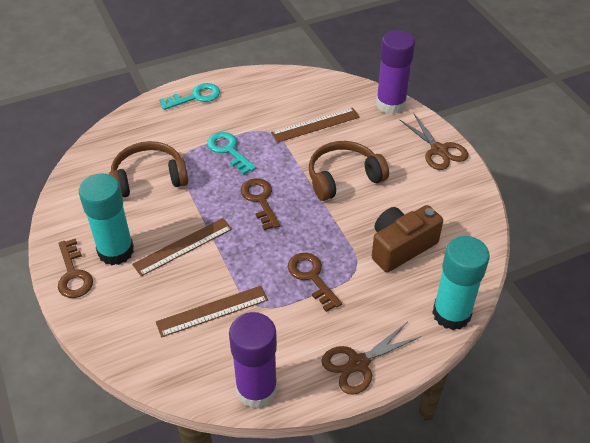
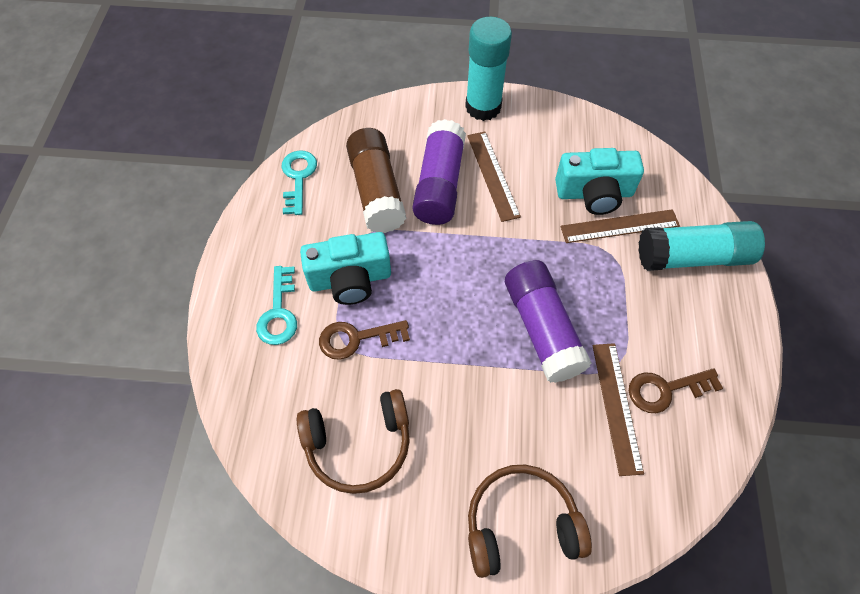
brown camera: 1 -> 0
brown glue stick: 0 -> 1
brown key: 3 -> 2
brown scissors: 2 -> 0
turquoise camera: 0 -> 2

